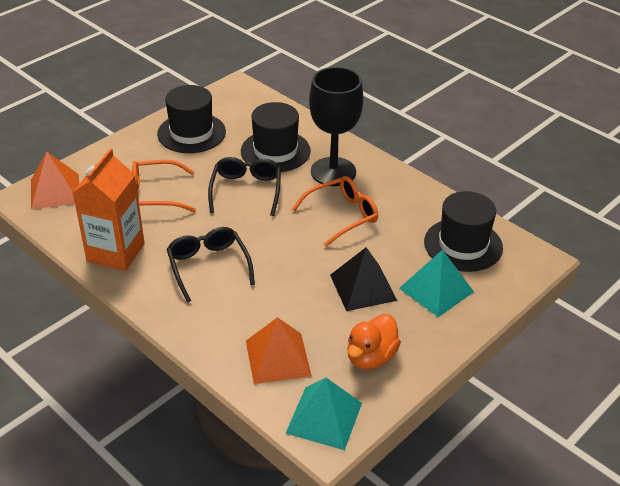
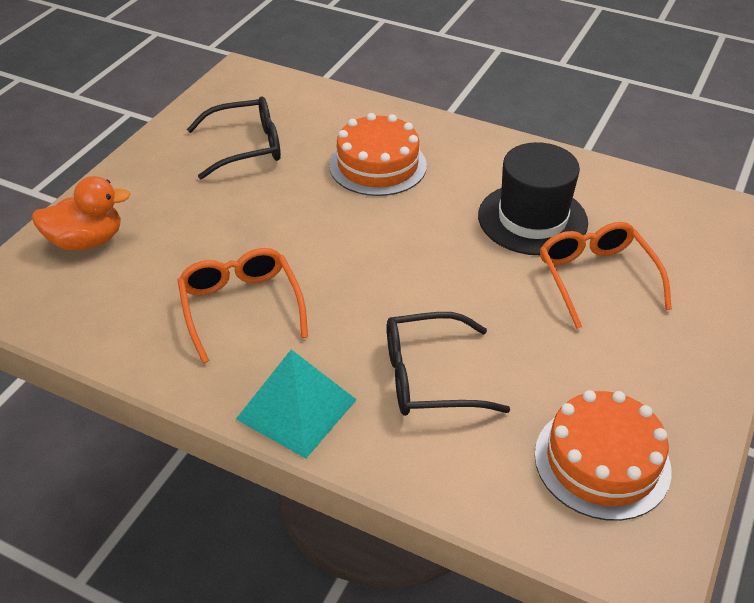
black goblet: 1 -> 0
black hat: 3 -> 1
black pyramid: 1 -> 0
orange cake: 0 -> 2
orange carton: 1 -> 0
orange pyramid: 2 -> 0
turquoise pyramid: 2 -> 1

